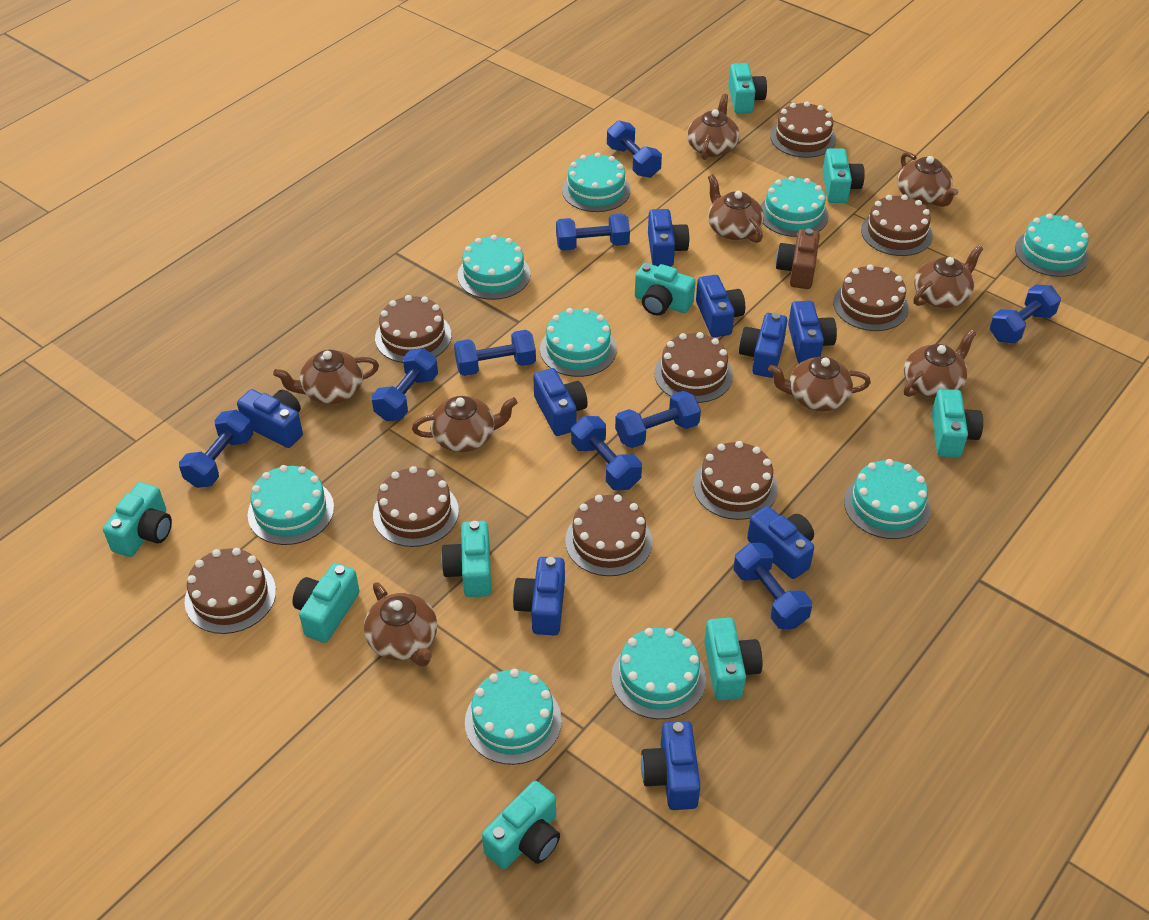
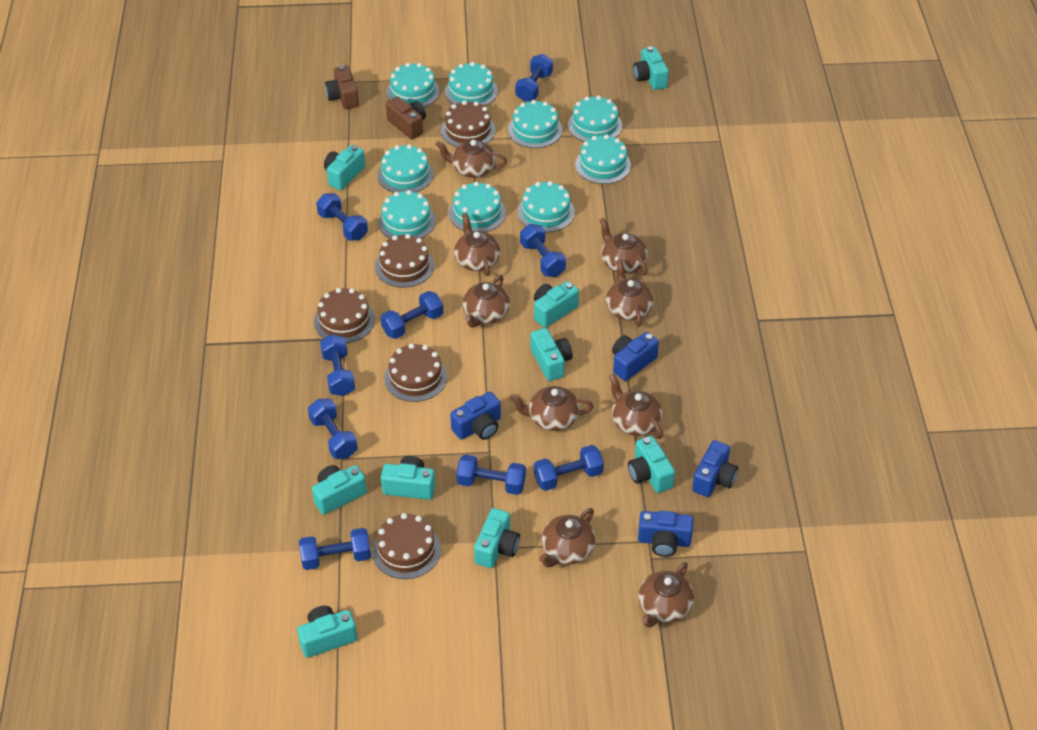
blue camera: 9 -> 4
brown cake: 9 -> 5
brown camera: 1 -> 2

